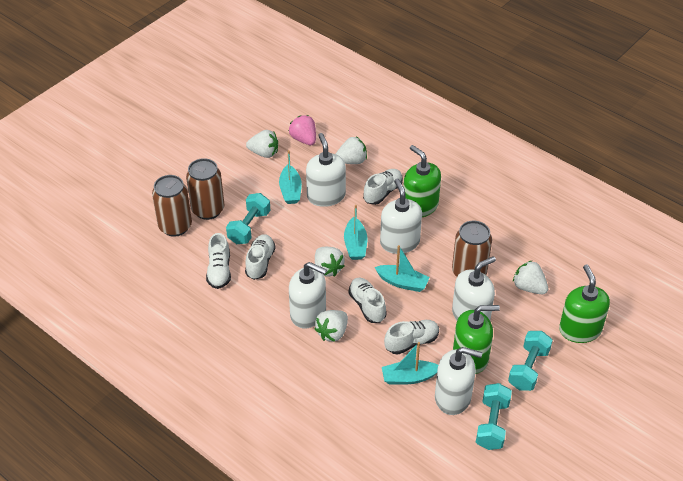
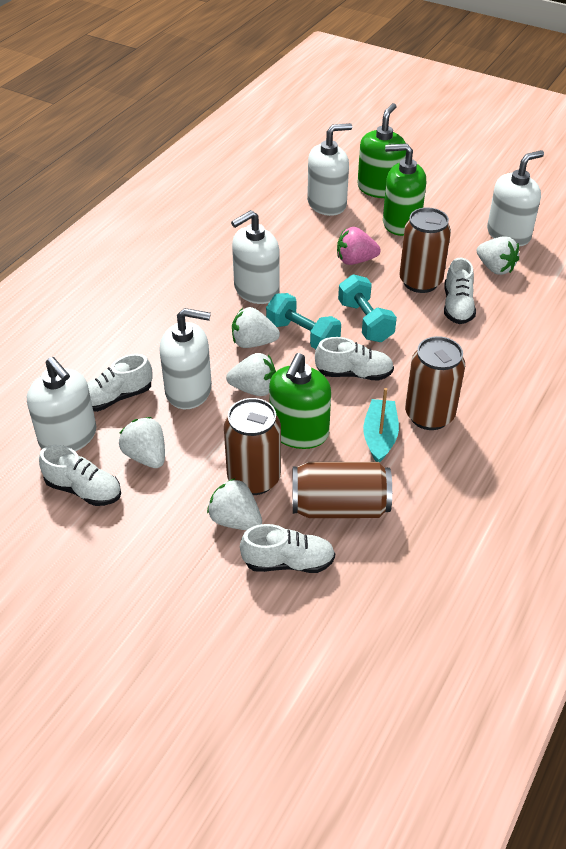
brown can: 3 -> 4
turquoise boat: 4 -> 1
turquoise dumbbell: 3 -> 2

